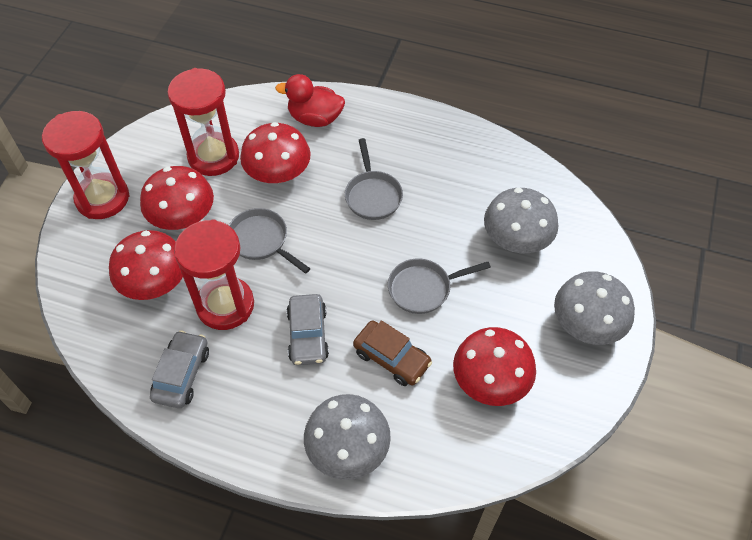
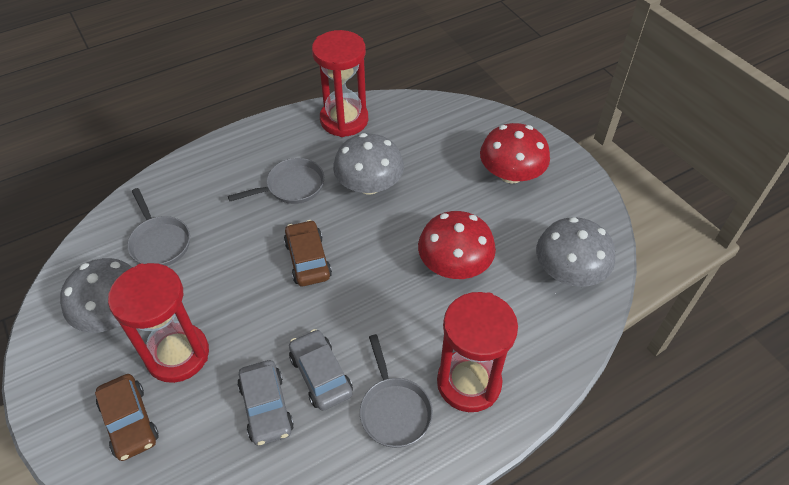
brown car: 1 -> 2
red duck: 1 -> 0
red mushroom: 4 -> 2

